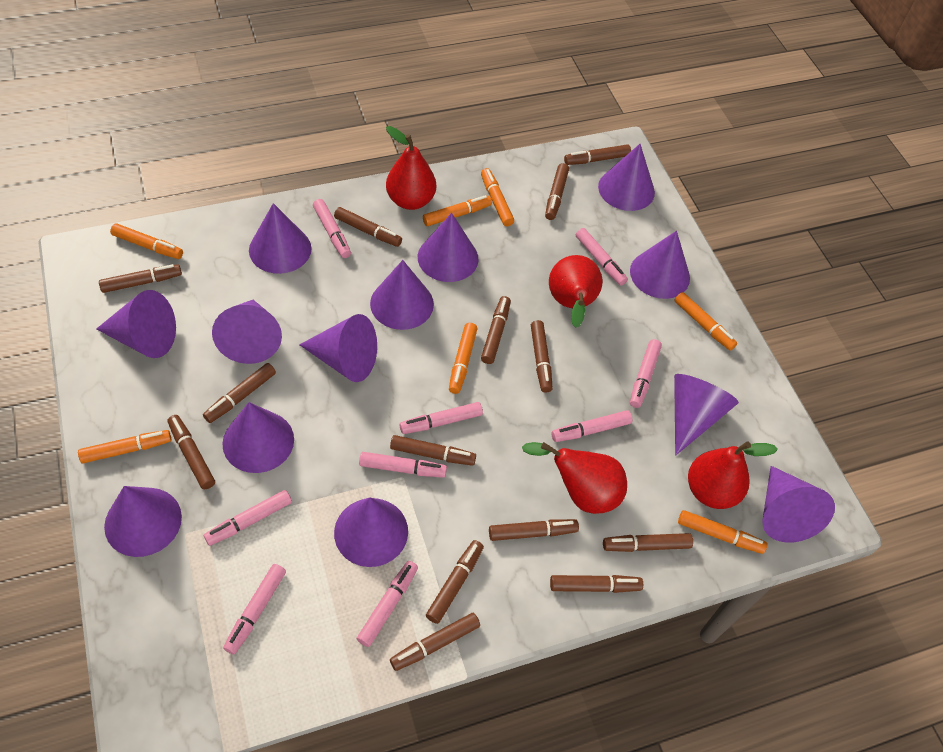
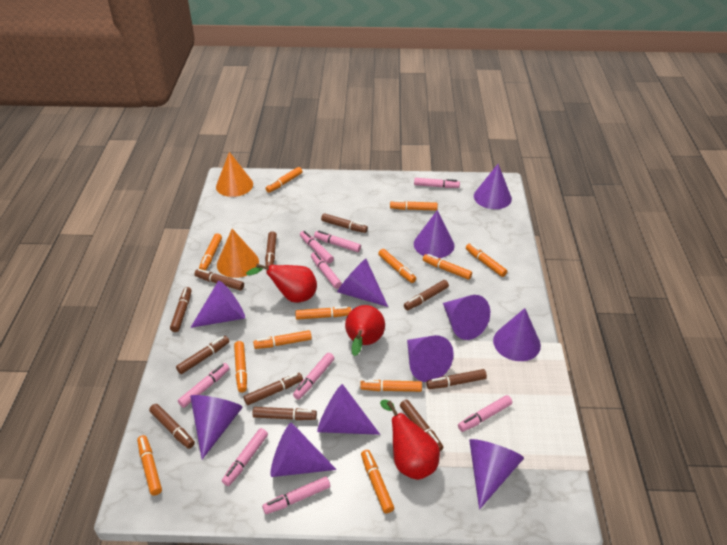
brown marker: 14 -> 11
orange cone: 0 -> 2
orange marker: 7 -> 12
purple cone: 13 -> 11
red pear: 4 -> 3

